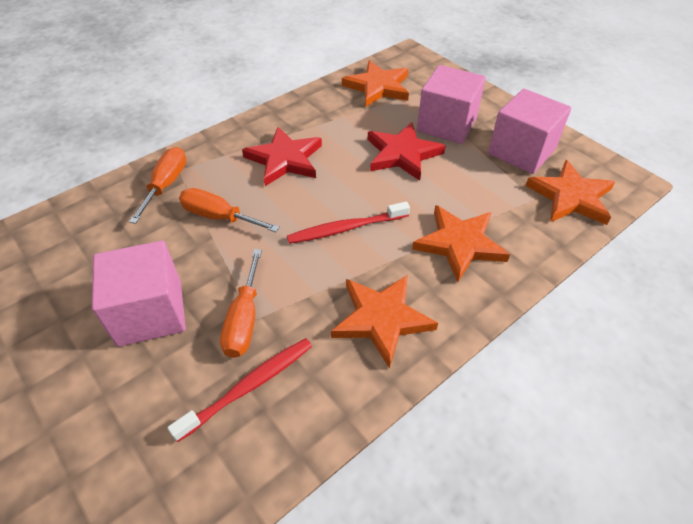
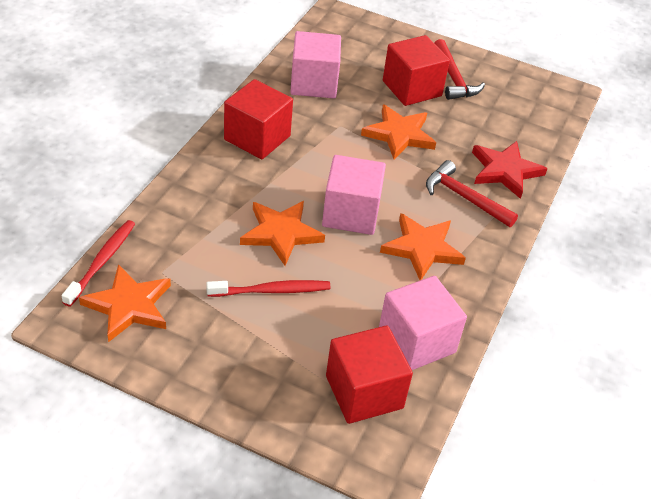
orange screwdriver: 3 -> 0
red cube: 0 -> 3
red hammer: 0 -> 2
red star: 2 -> 1

